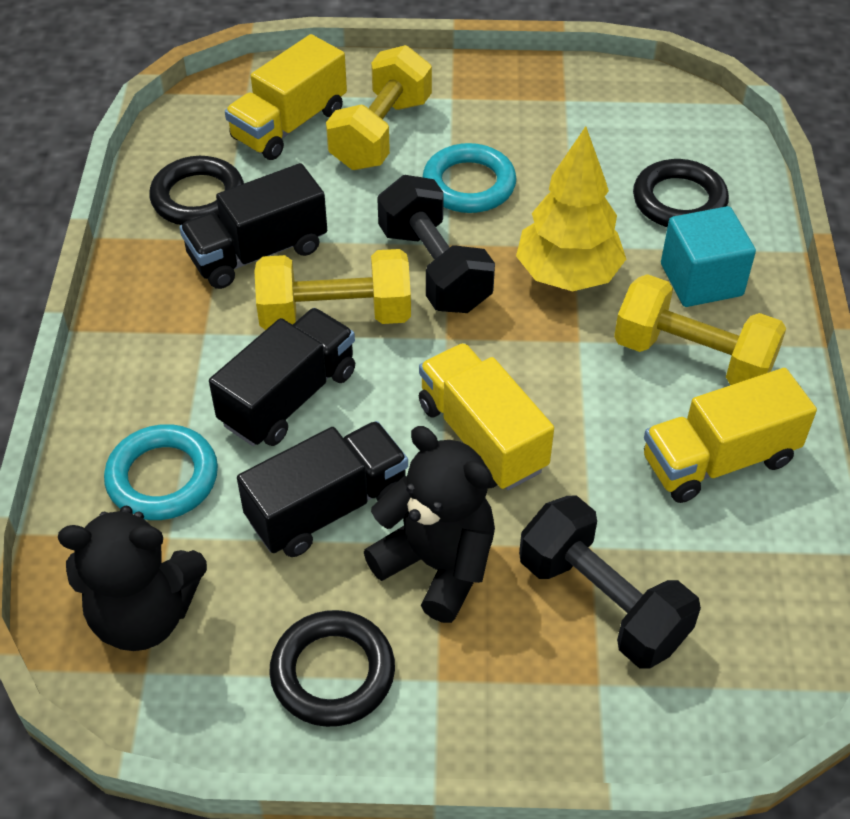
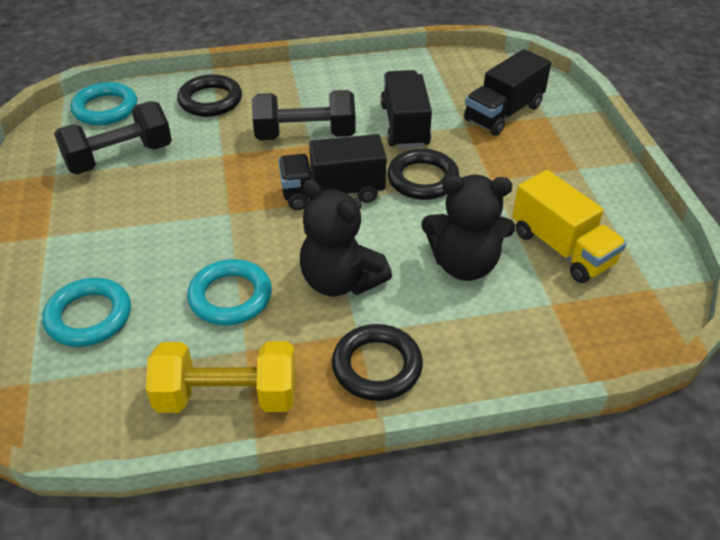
turquoise cube: 1 -> 0
turquoise ring: 2 -> 3
yellow dumbbell: 3 -> 1
yellow tree: 1 -> 0
yellow truck: 3 -> 1

